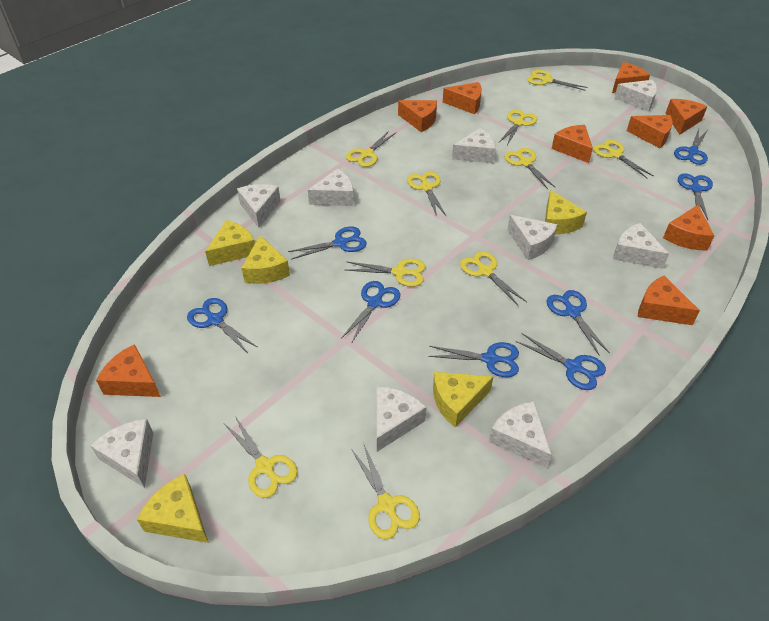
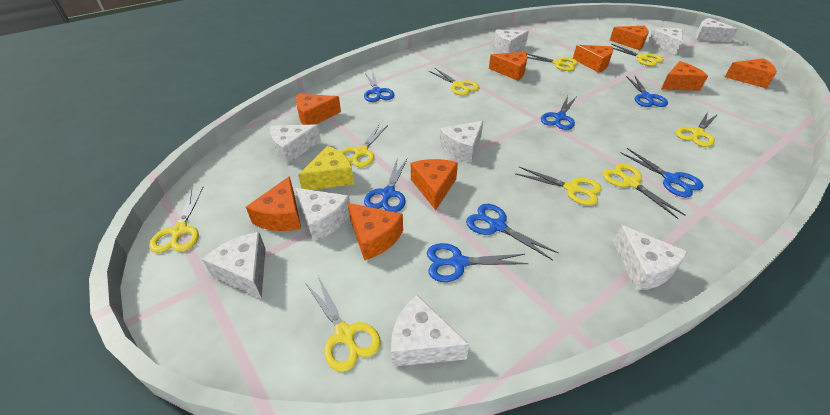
blue scissors: 8 -> 7
yellow cheese: 5 -> 1
yellow scissors: 10 -> 9

